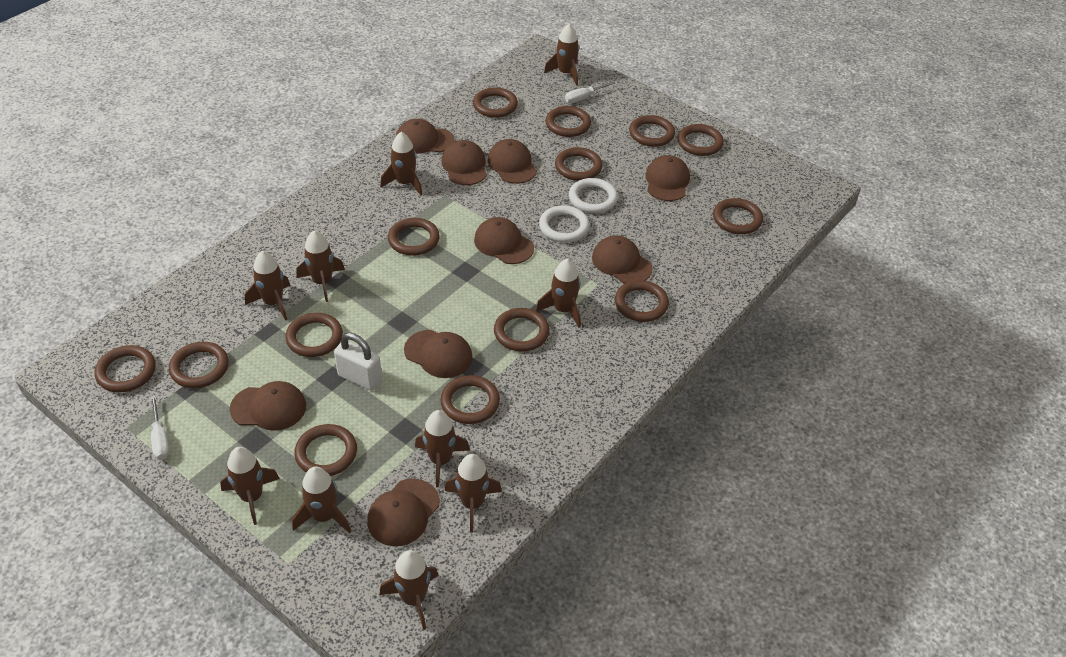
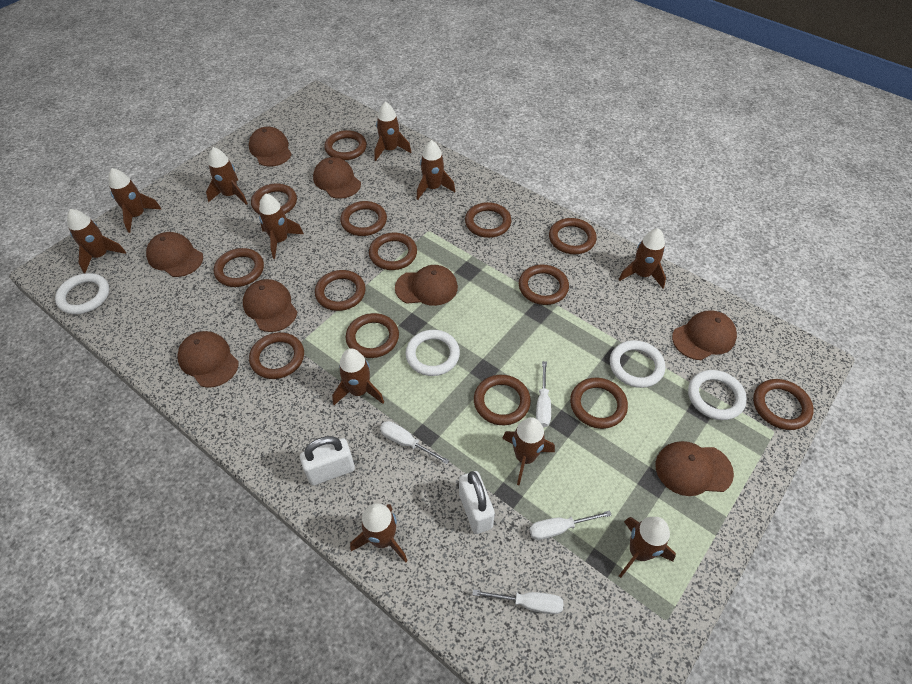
brown cap: 9 -> 8
brown rocket: 10 -> 11
white padlock: 1 -> 2
white ring: 2 -> 4
white screwdriver: 2 -> 4

